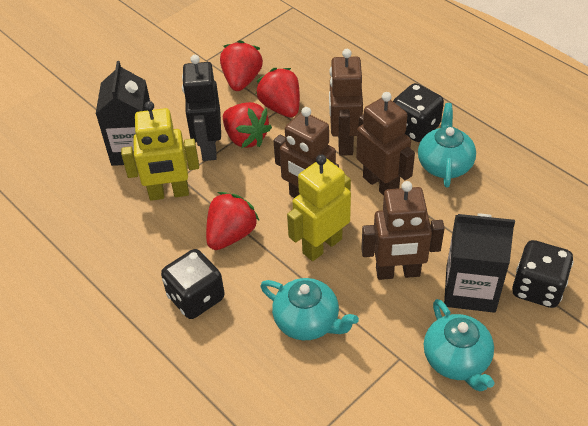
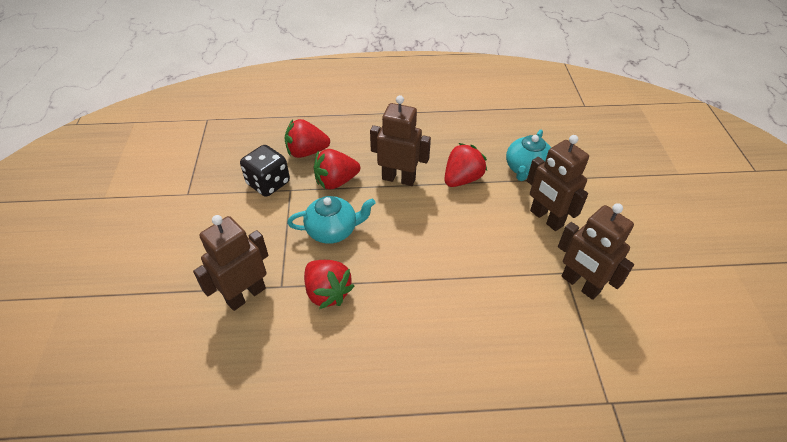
black carton: 2 -> 0
black dice: 3 -> 1
black robot: 1 -> 0
turquoise teapot: 3 -> 2
yellow robot: 2 -> 0

